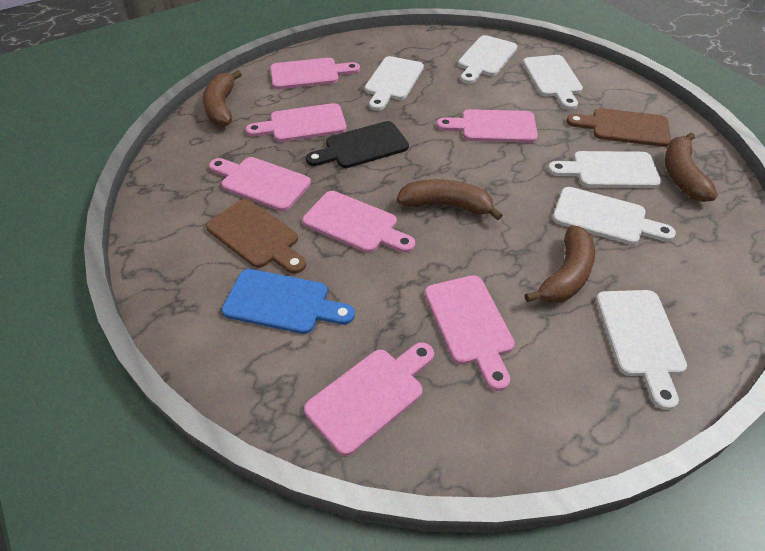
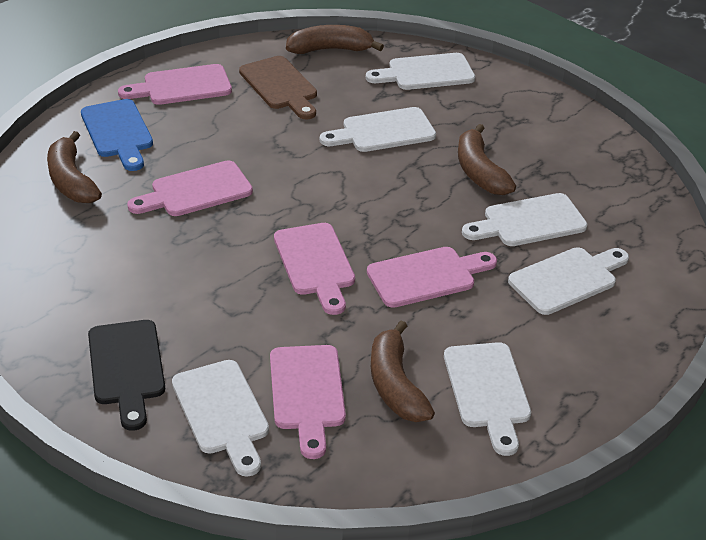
brown cutting board: 2 -> 1
pink cutting board: 7 -> 5

